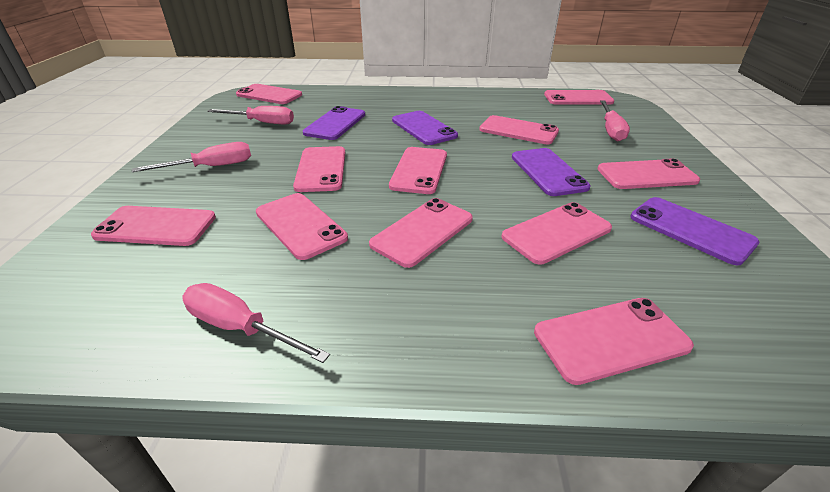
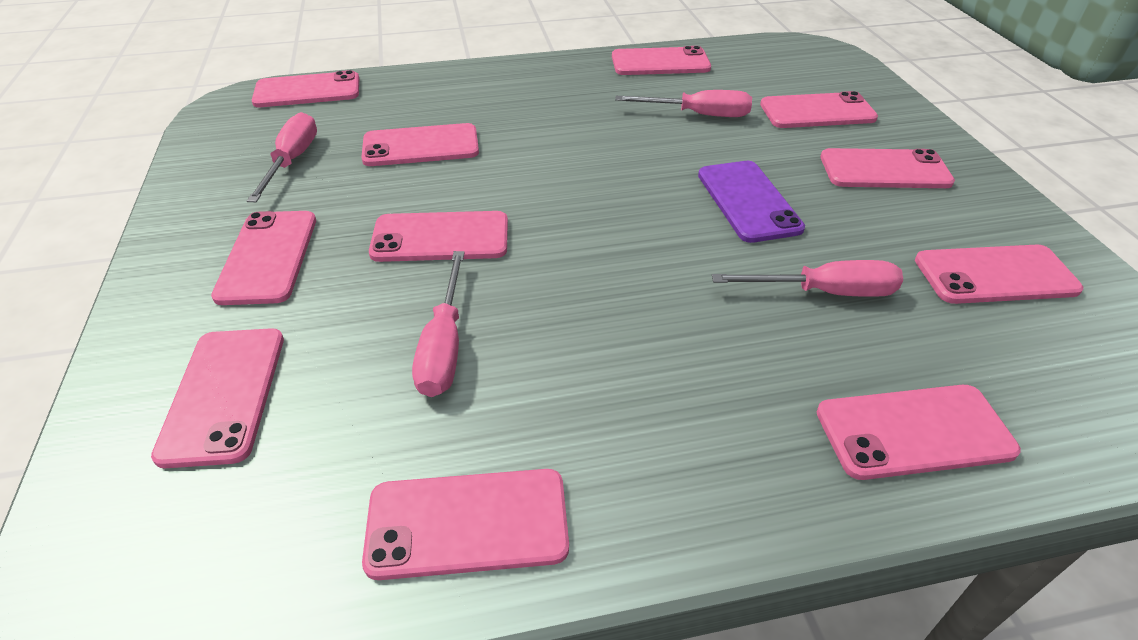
purple phone: 4 -> 1

